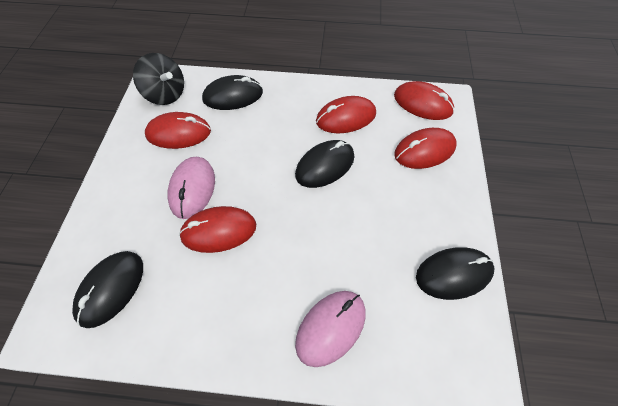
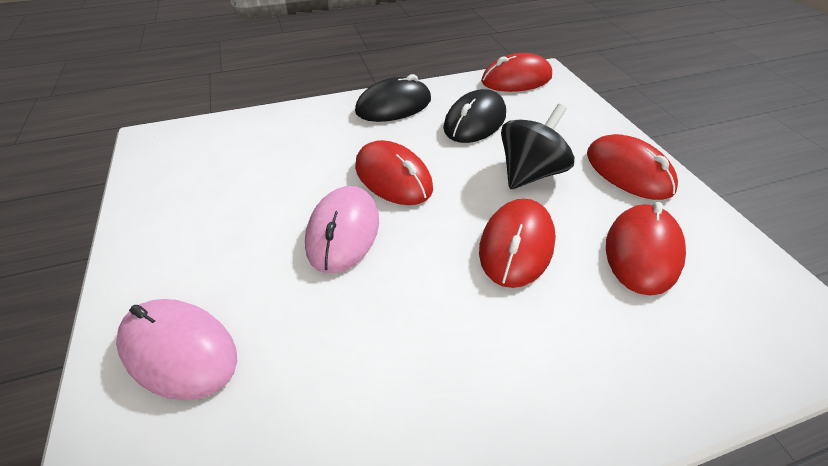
black mouse: 4 -> 2

